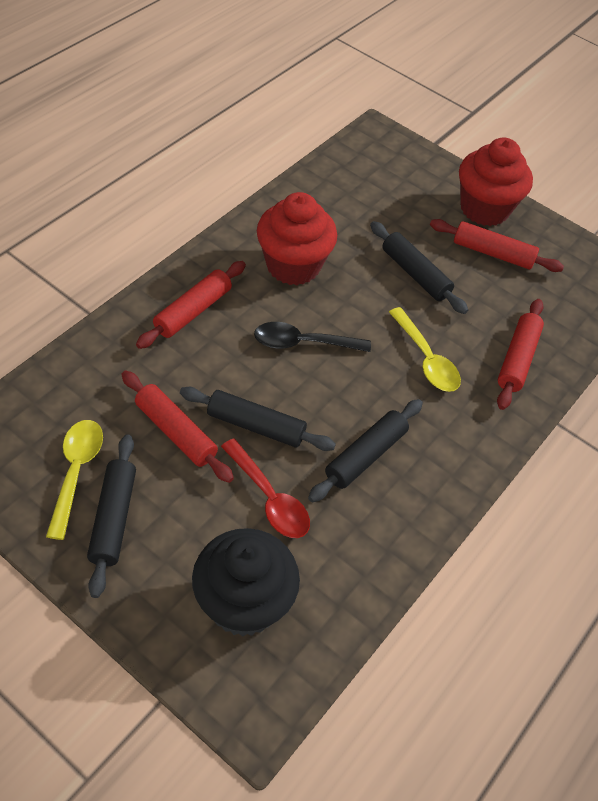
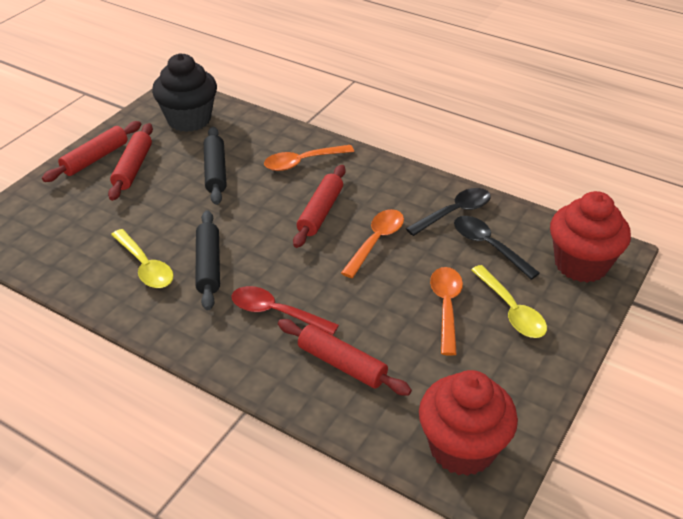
black rolling pin: 4 -> 2
black spoon: 1 -> 2
orange spoon: 0 -> 3

